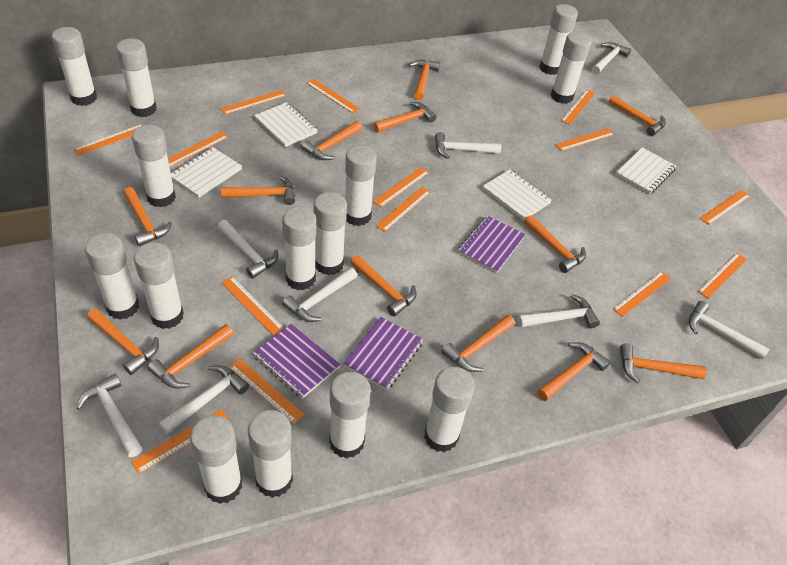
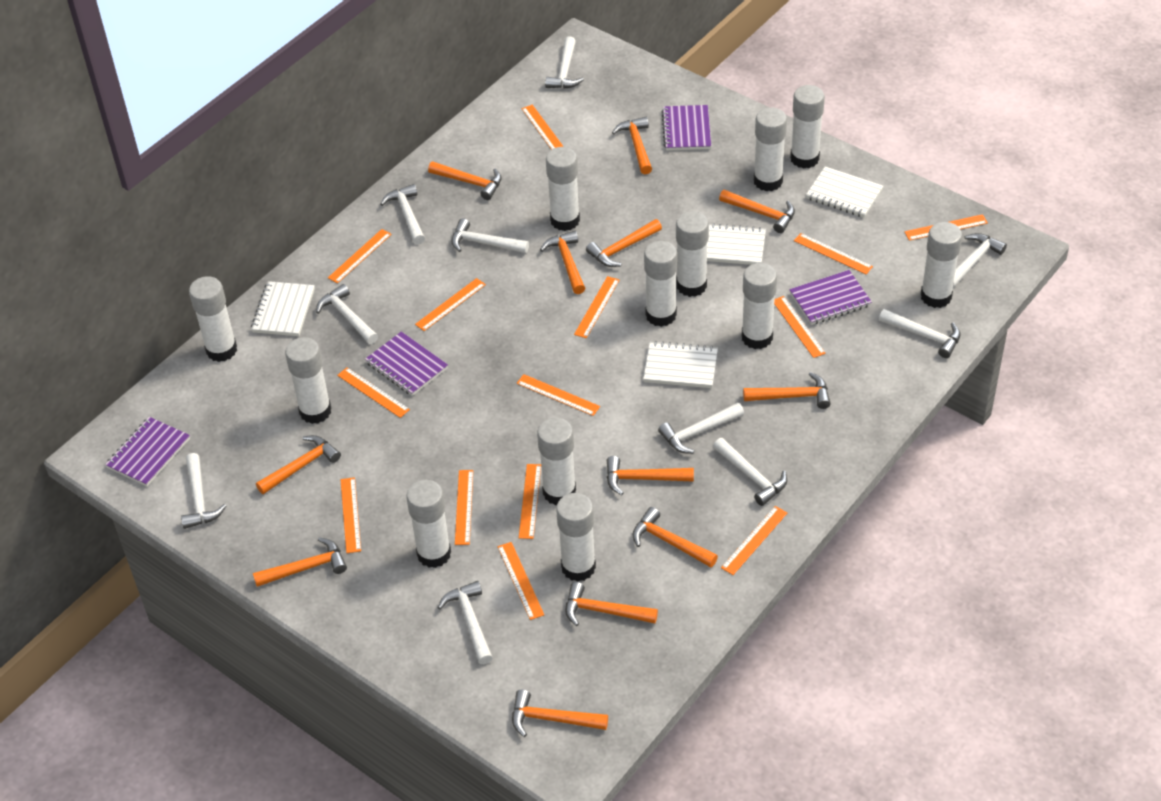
orange hammer: 13 -> 12
purple notebook: 3 -> 4
white glue stick: 14 -> 12
white hammer: 8 -> 10

